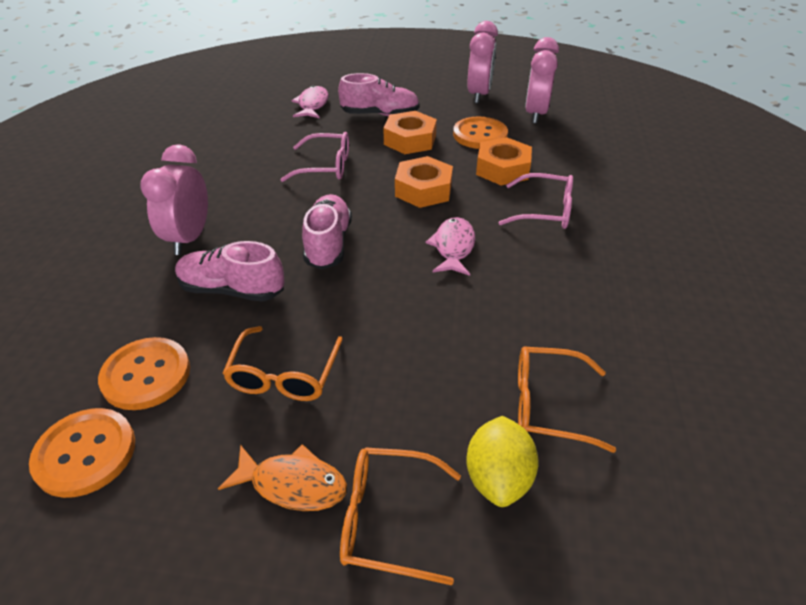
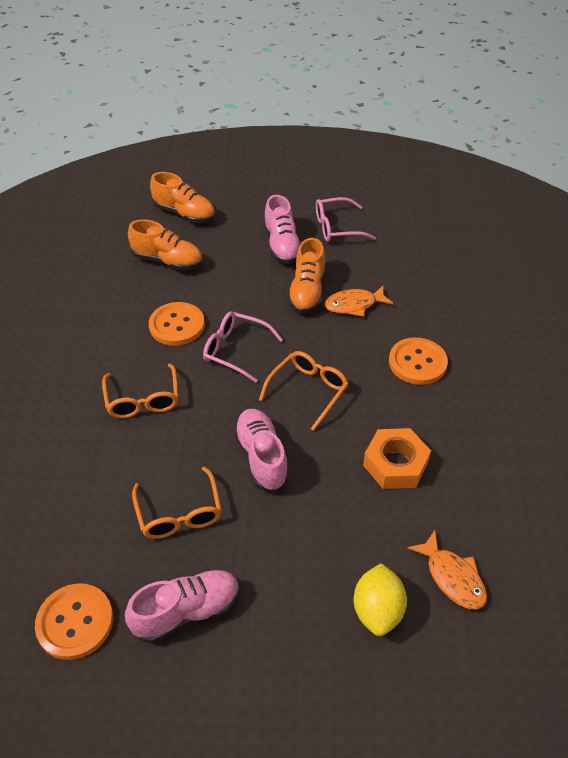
orange fish: 1 -> 2
orange nut: 3 -> 1
orange shoe: 0 -> 3
pink clock: 3 -> 0
pink fish: 2 -> 0

